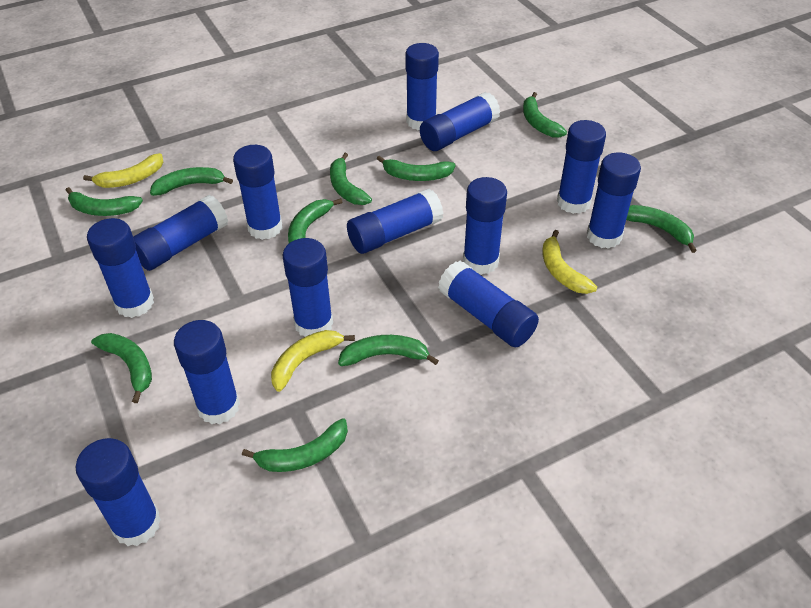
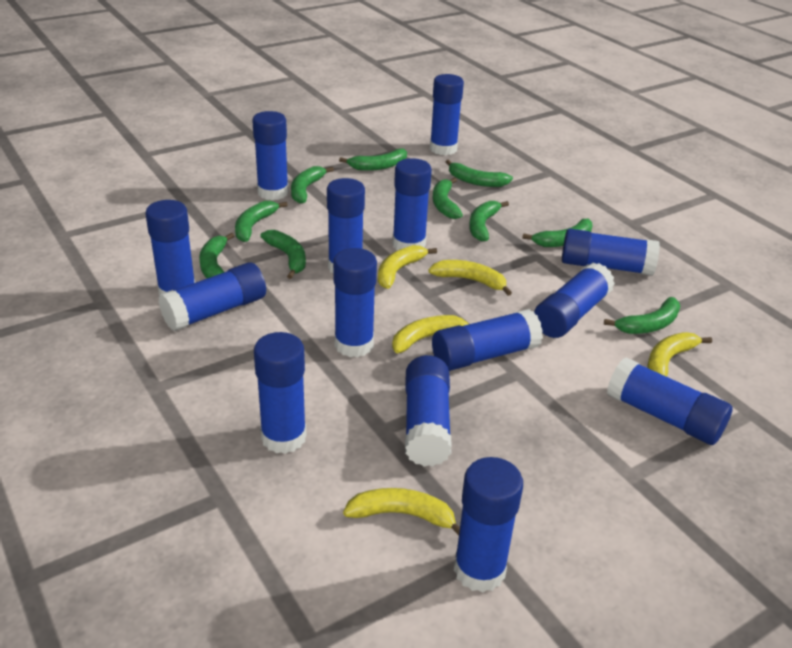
blue glue stick: 13 -> 14
yellow banana: 3 -> 5

